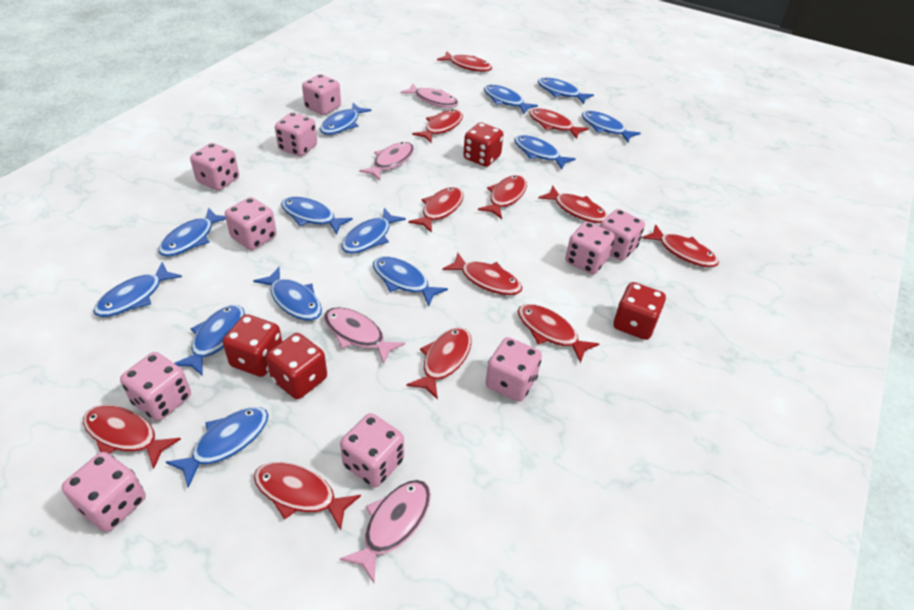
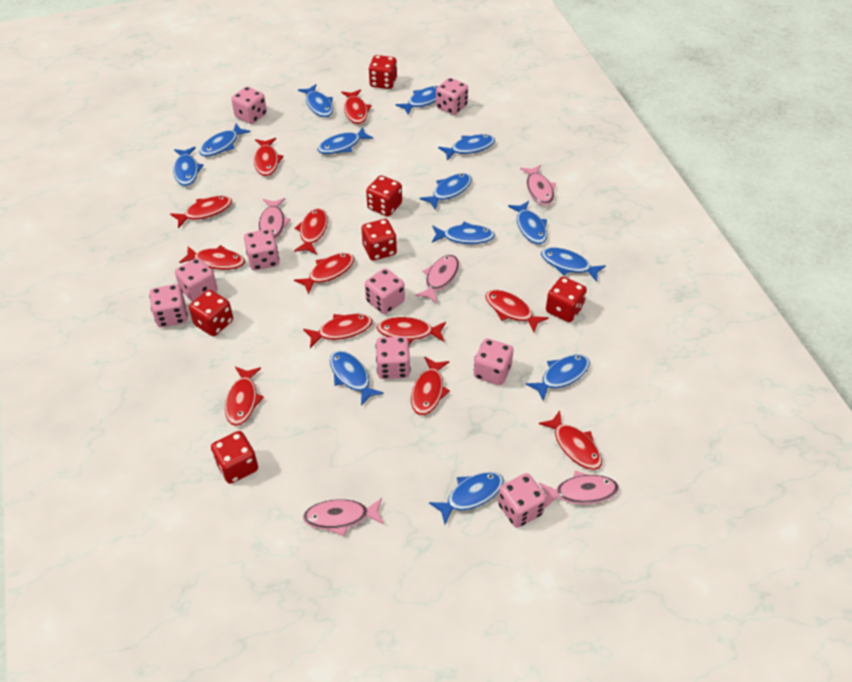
pink dice: 10 -> 9
pink fish: 4 -> 5
red dice: 4 -> 6

